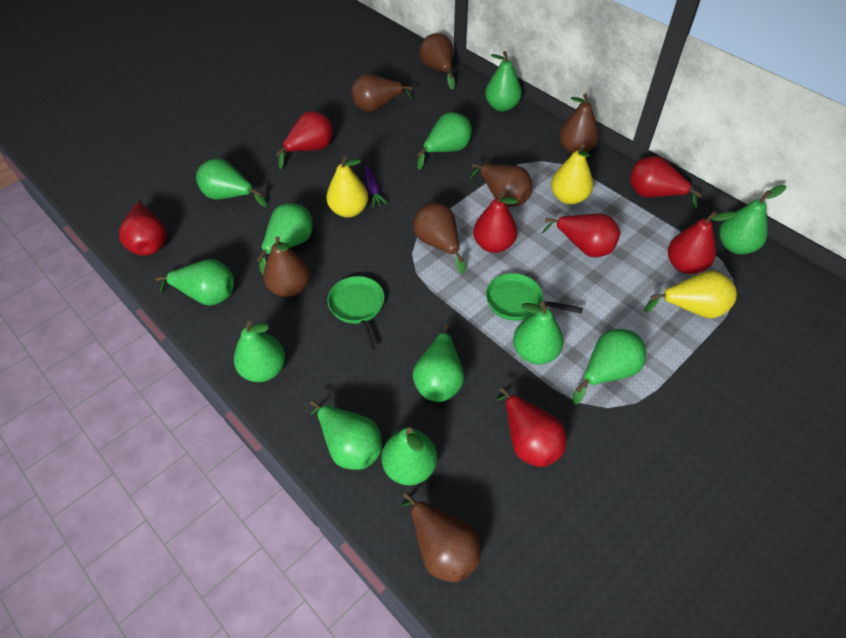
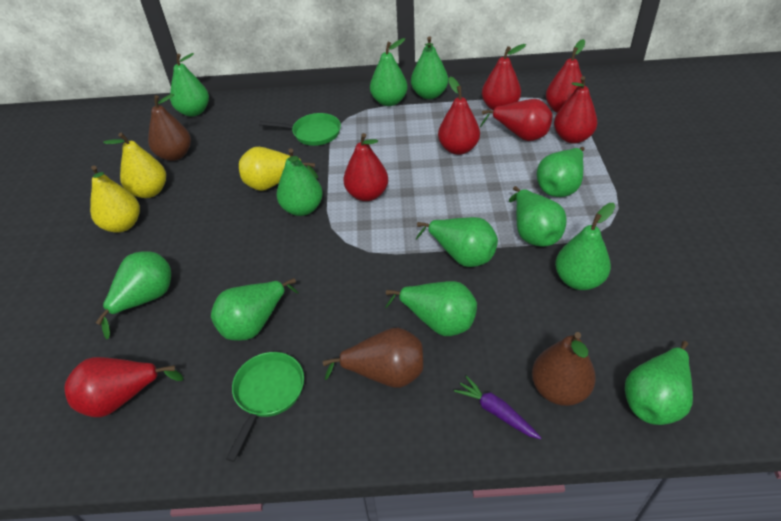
brown pear: 7 -> 3

